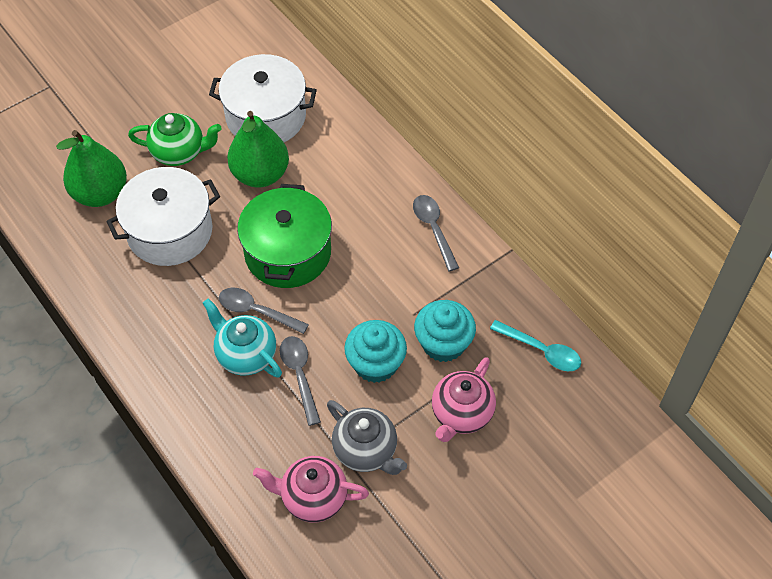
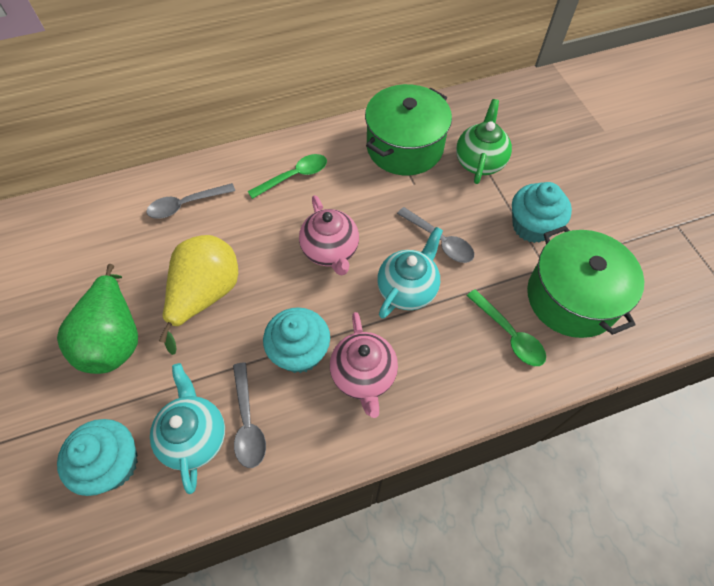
green pear: 2 -> 1
green pot: 1 -> 2
green spoon: 0 -> 2
grey teapot: 1 -> 0
turquoise cupcake: 2 -> 3
turquoise spoon: 1 -> 0
turquoise teapot: 1 -> 2
white pot: 2 -> 0
yellow pear: 0 -> 1

